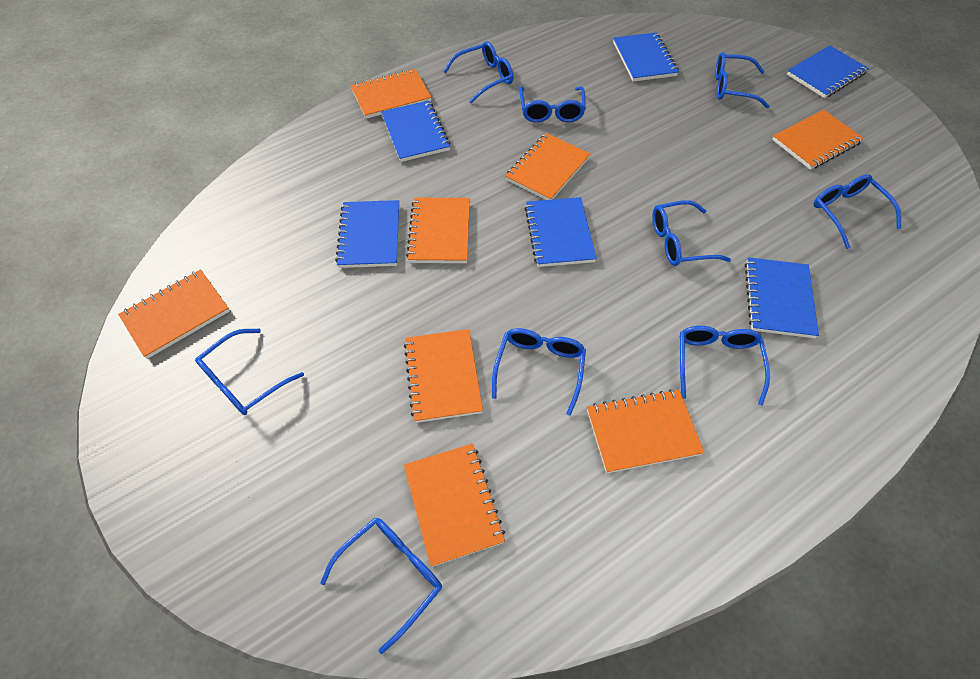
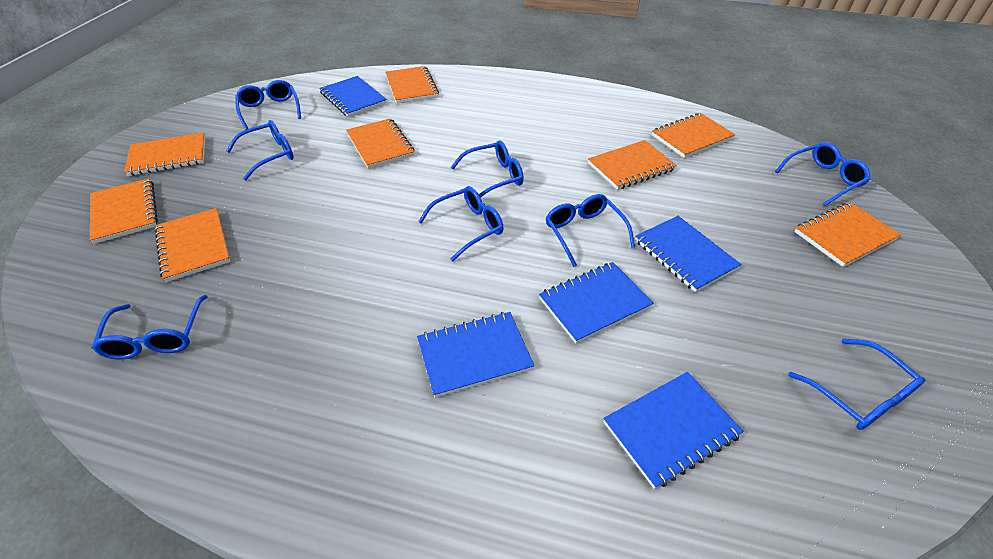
blue glasses: 9 -> 8
blue notebook: 6 -> 5

